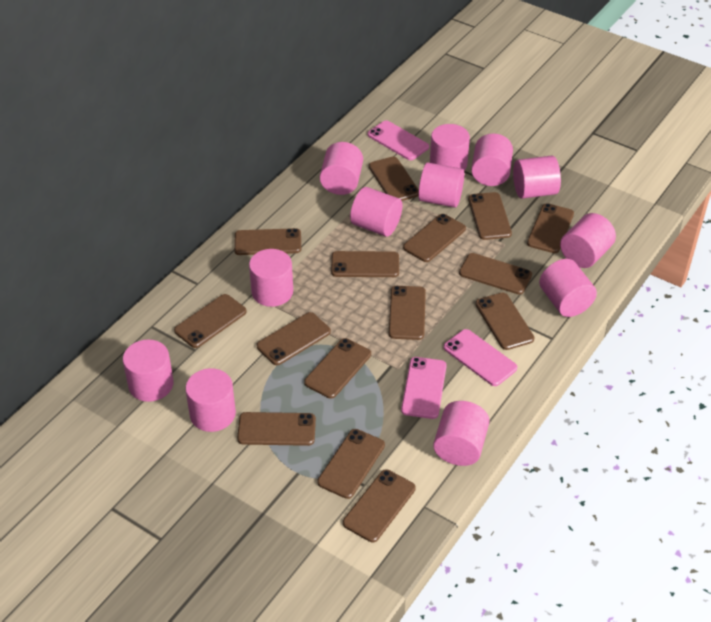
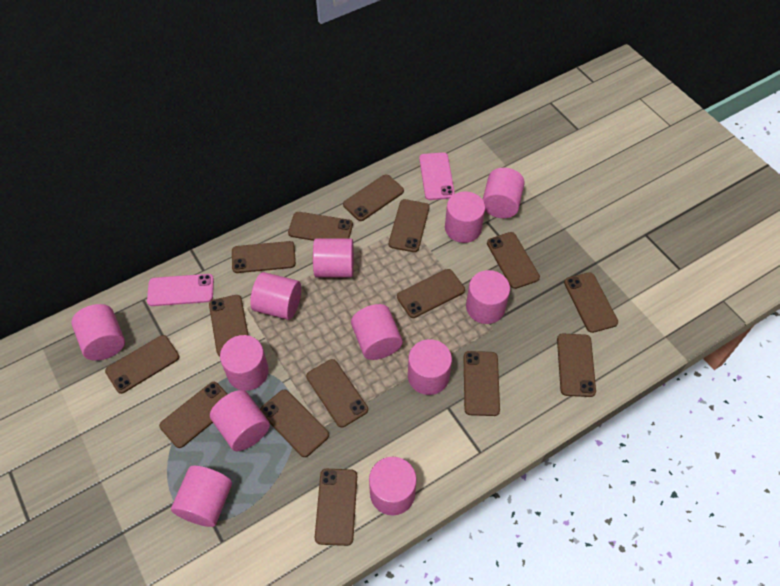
pink phone: 3 -> 2

